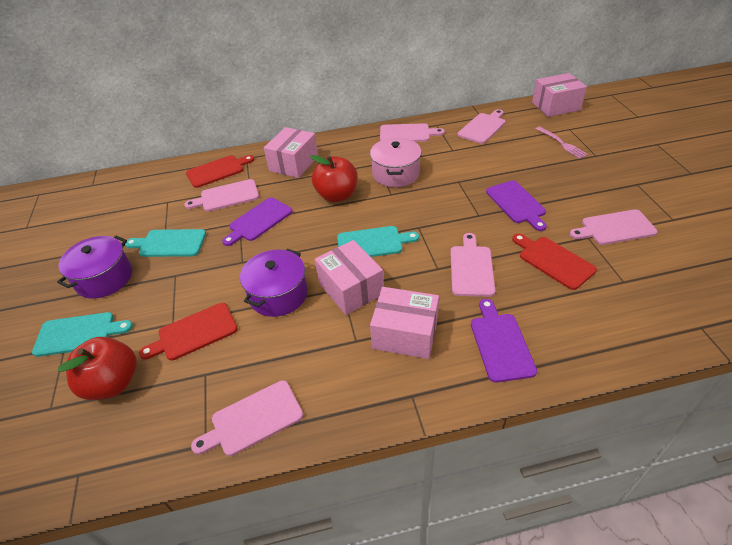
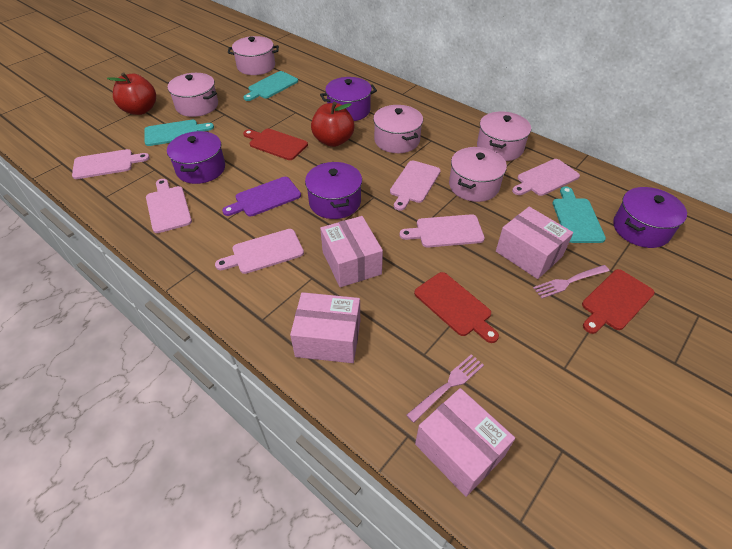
pink fork: 1 -> 2
pink pot: 1 -> 5
purple cutting board: 3 -> 1
purple pot: 2 -> 4

